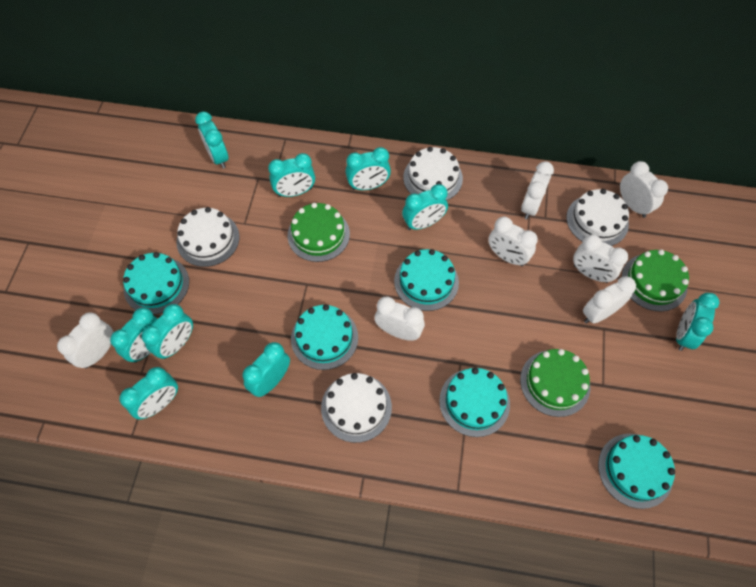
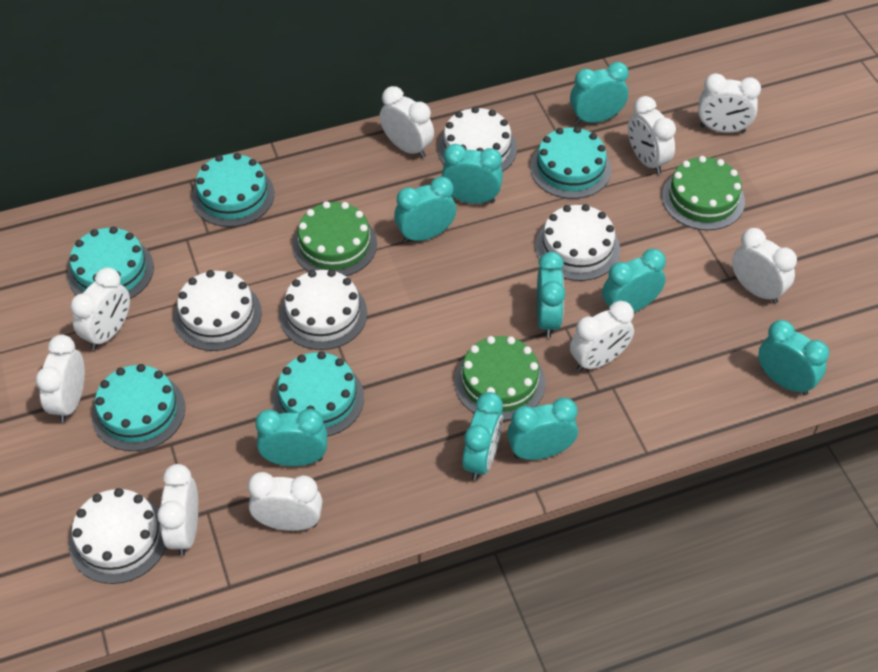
white cake: 4 -> 5
white clock: 7 -> 9

